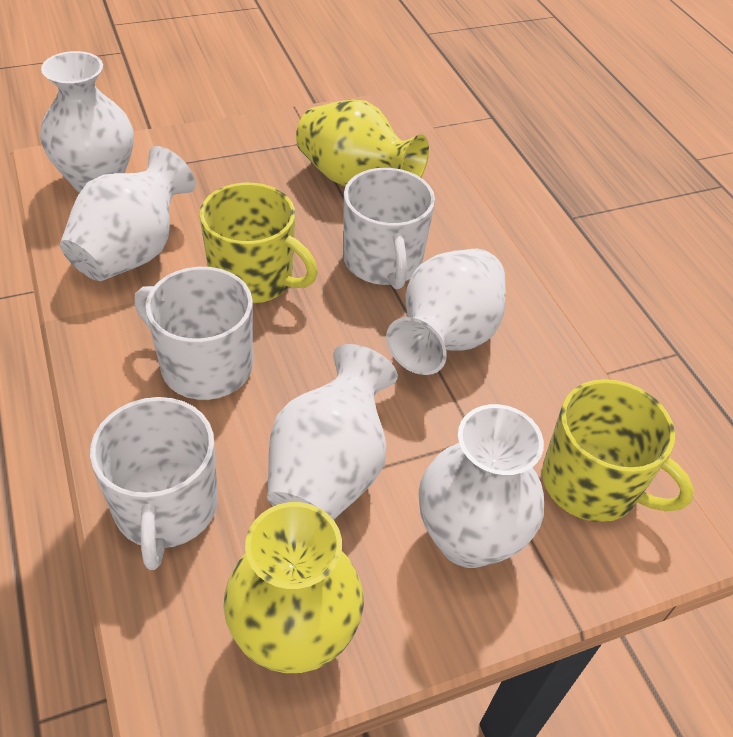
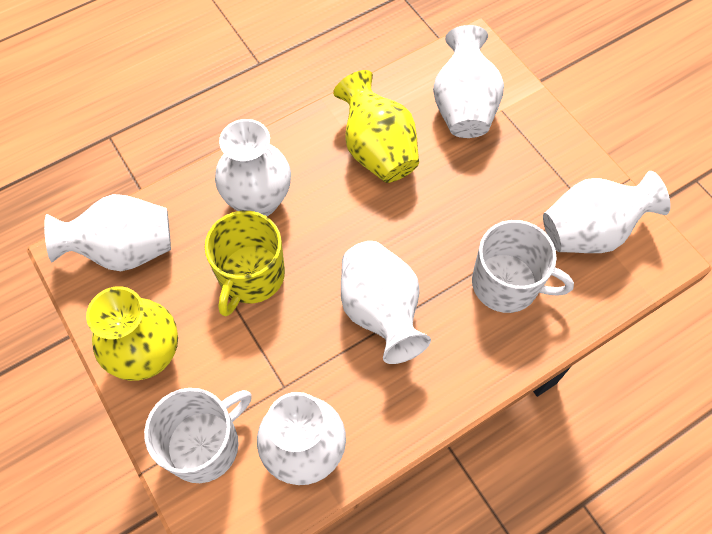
white mug: 3 -> 2
white vase: 5 -> 6
yellow mug: 2 -> 1

